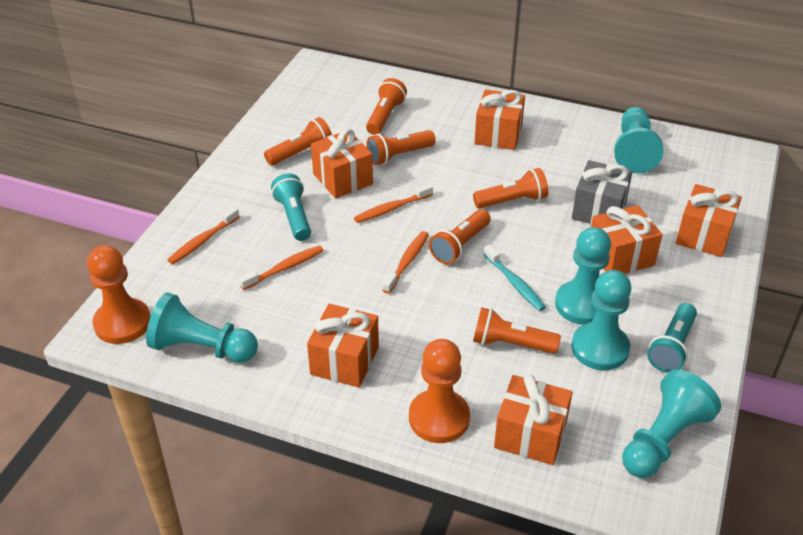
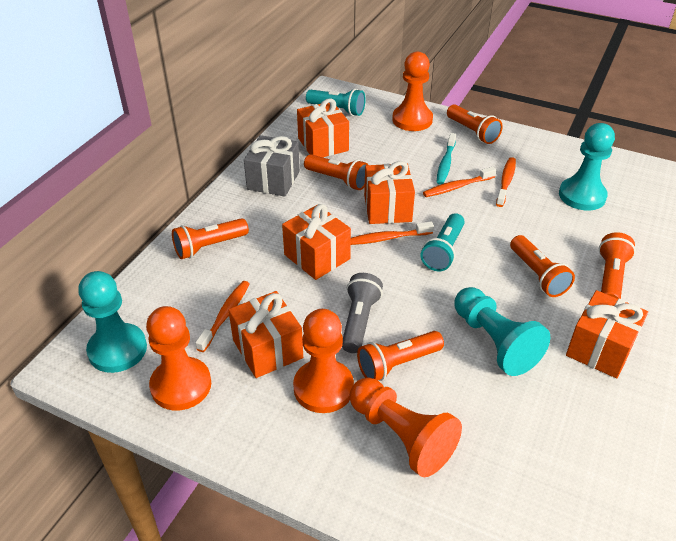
grey flashlight: 0 -> 1
orange gift: 6 -> 5
orange pawn: 2 -> 4
turquoise pawn: 5 -> 3

